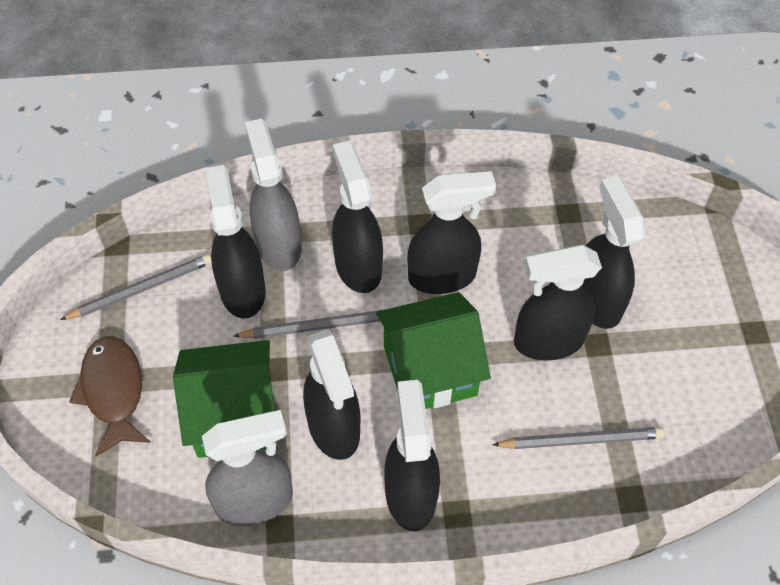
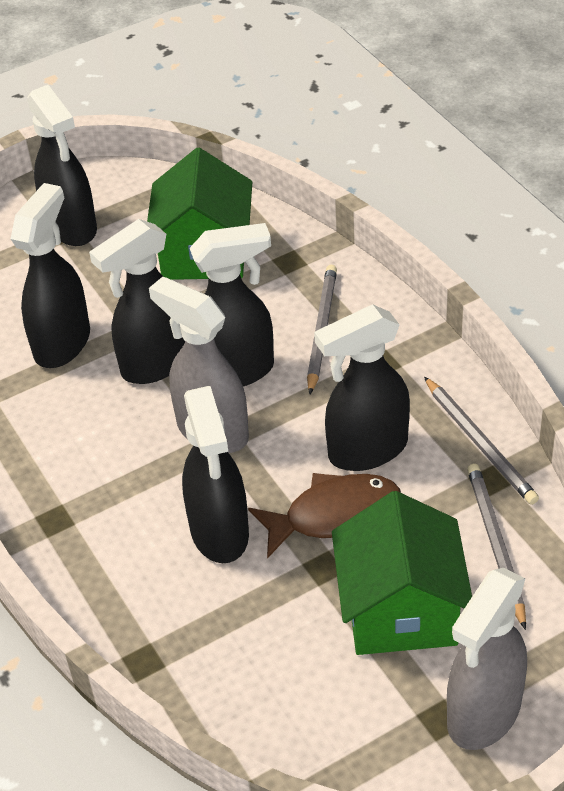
black spray bottle: 7 -> 6

